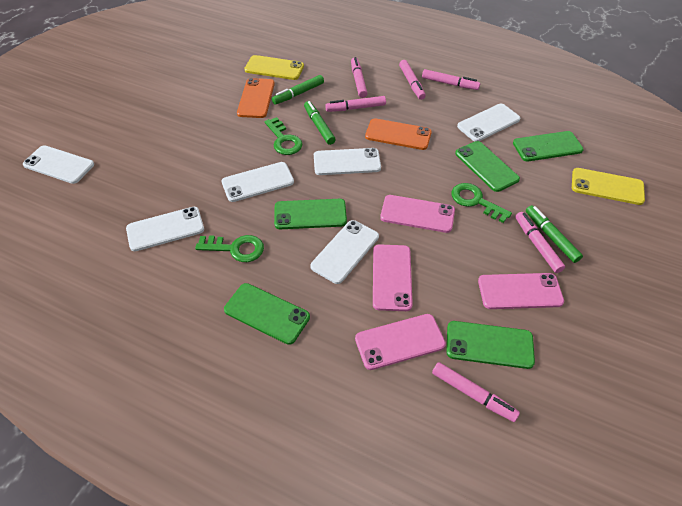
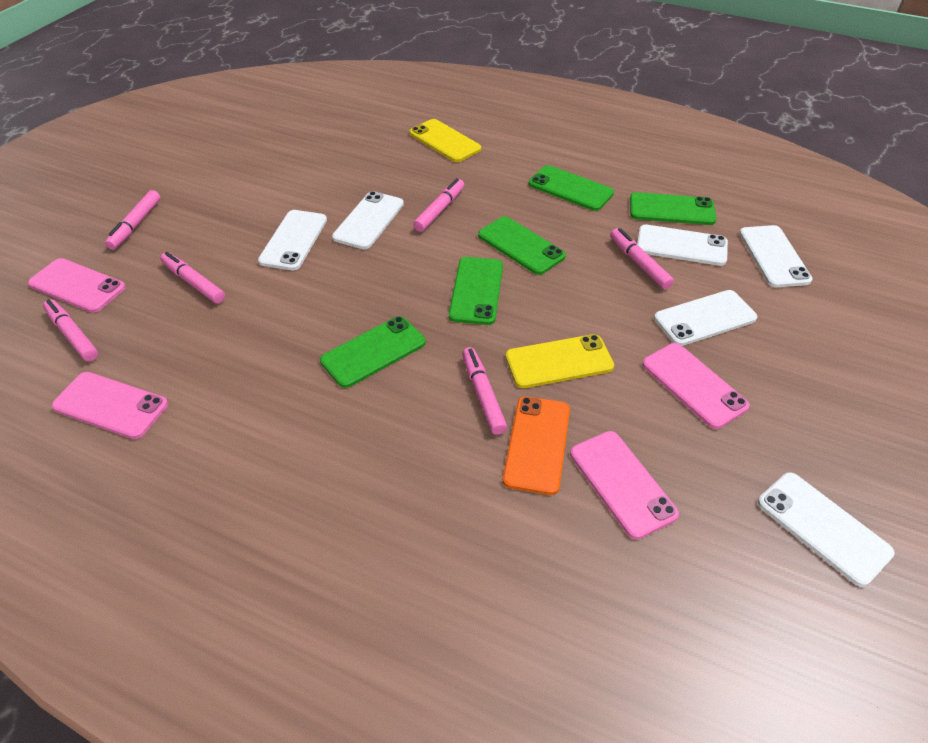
green key: 3 -> 0
green marker: 3 -> 0
orange phone: 2 -> 1

